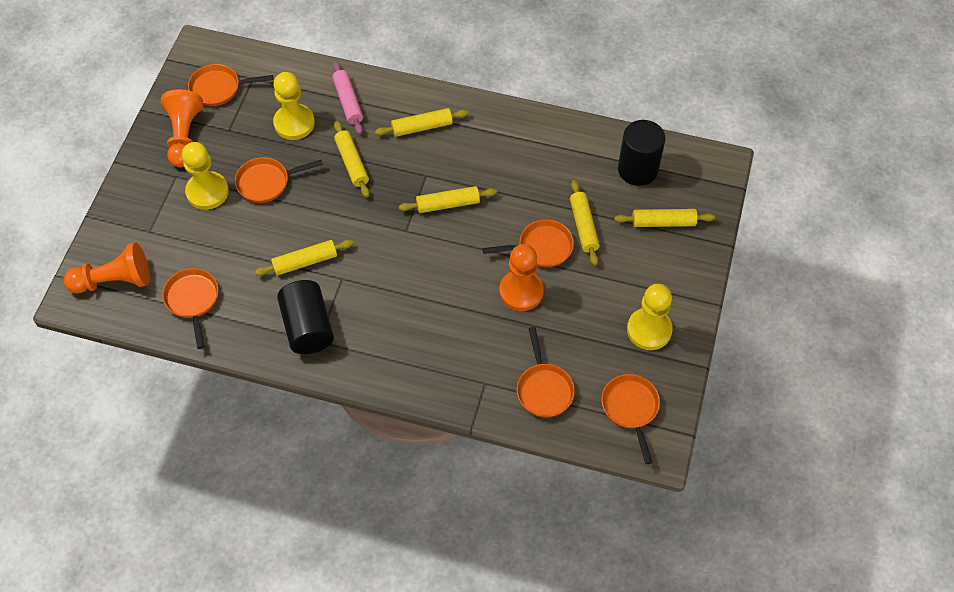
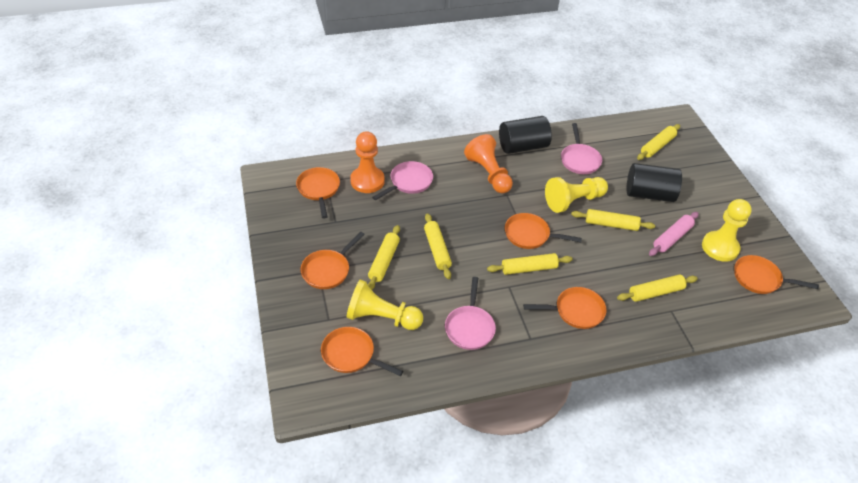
orange pawn: 3 -> 2
pink pan: 0 -> 3

